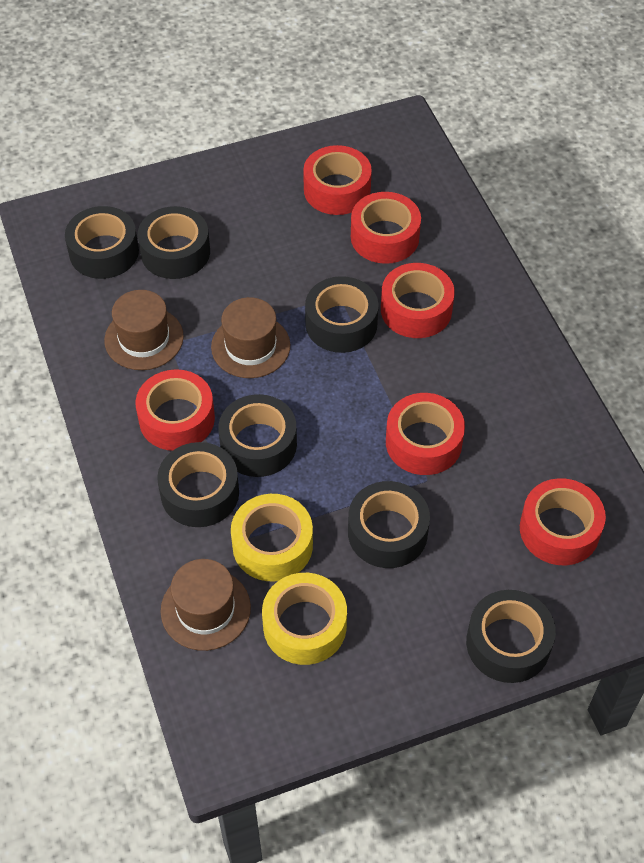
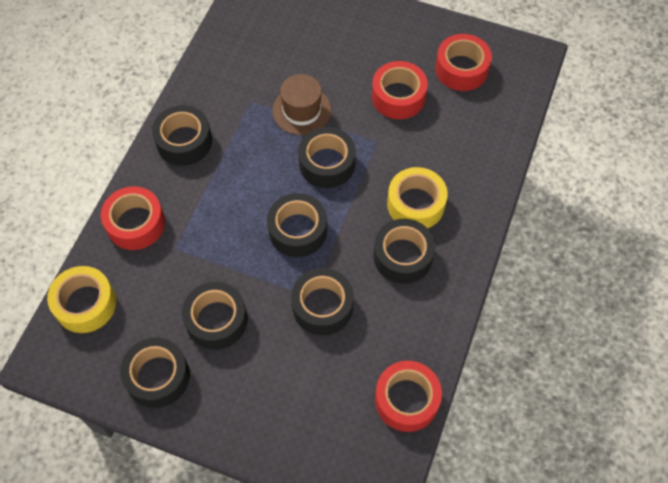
brown hat: 3 -> 1
red tape: 6 -> 4

